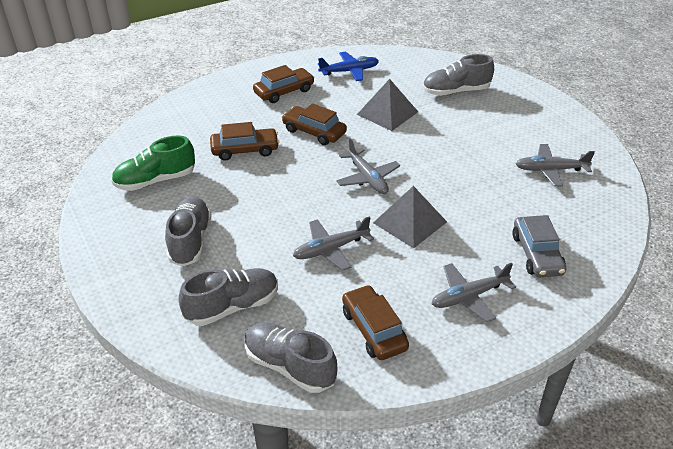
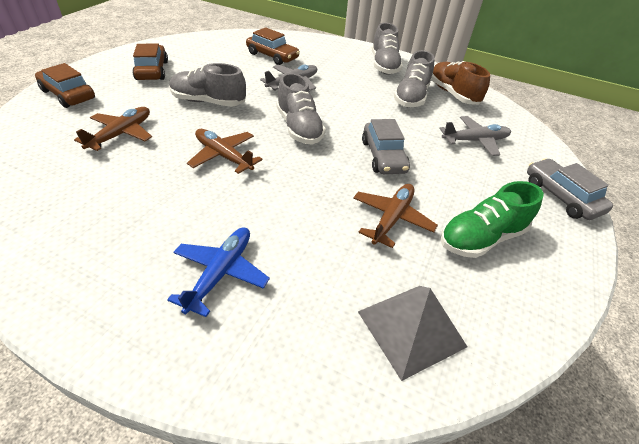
brown car: 4 -> 3
brown plane: 0 -> 3
brown shoe: 0 -> 1
grey car: 1 -> 2
grey plane: 4 -> 2
grey pyramid: 2 -> 1

